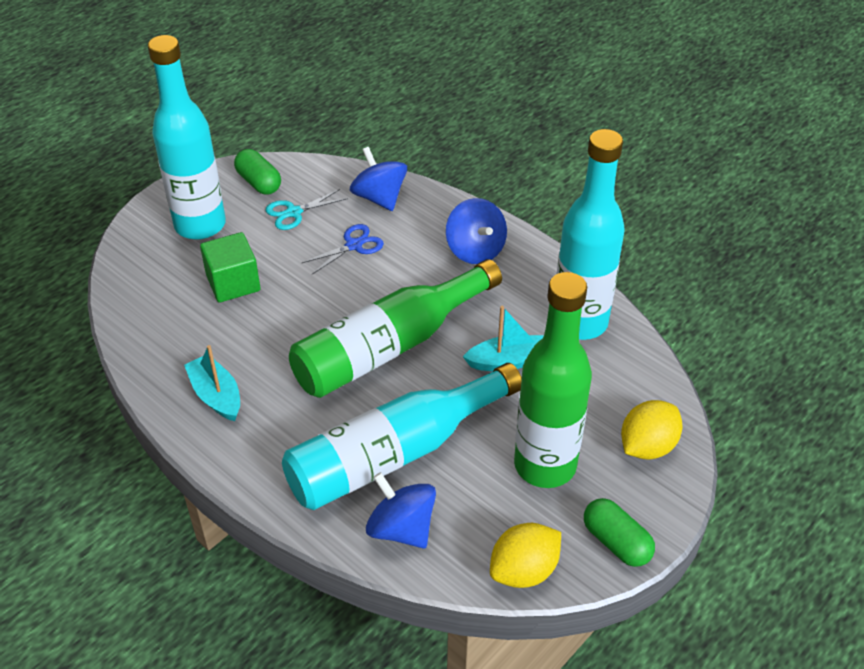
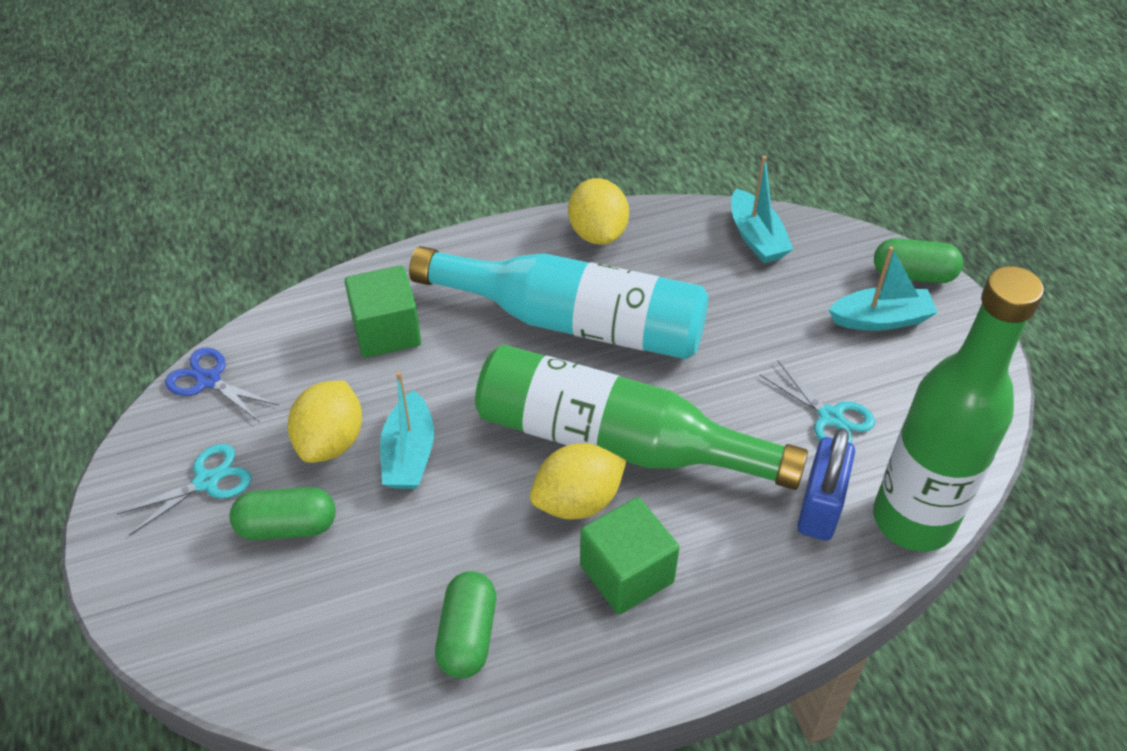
blue padlock: 0 -> 1
blue spinning top: 3 -> 0
green capsule: 2 -> 3
green cube: 1 -> 2
turquoise boat: 2 -> 3
turquoise bottle: 3 -> 1
turquoise scissors: 1 -> 2
yellow lemon: 2 -> 3

